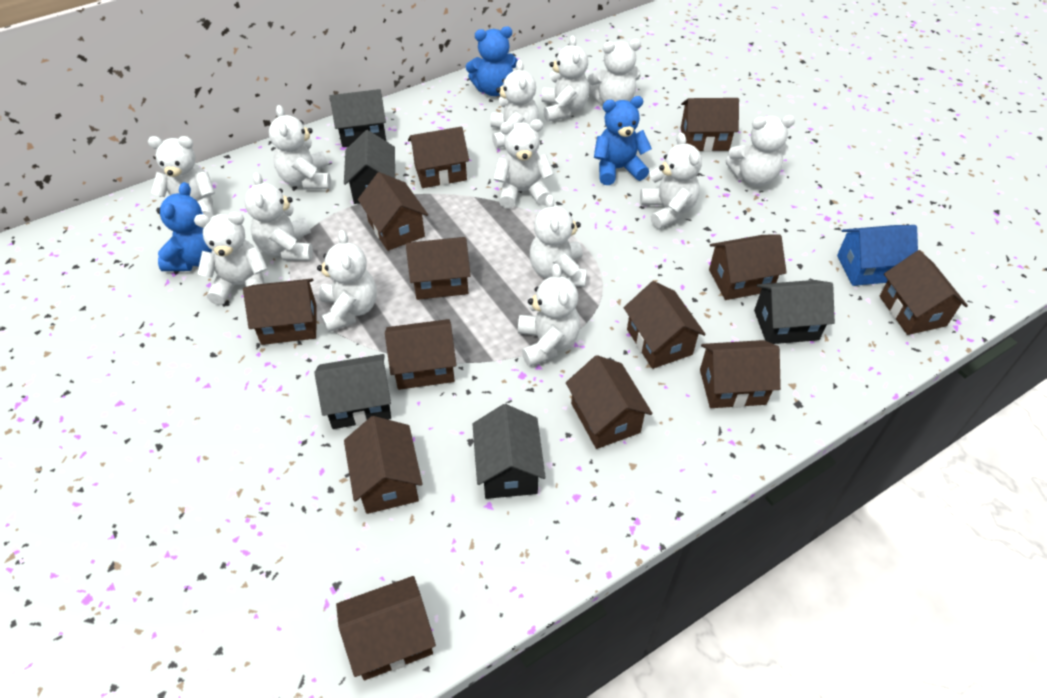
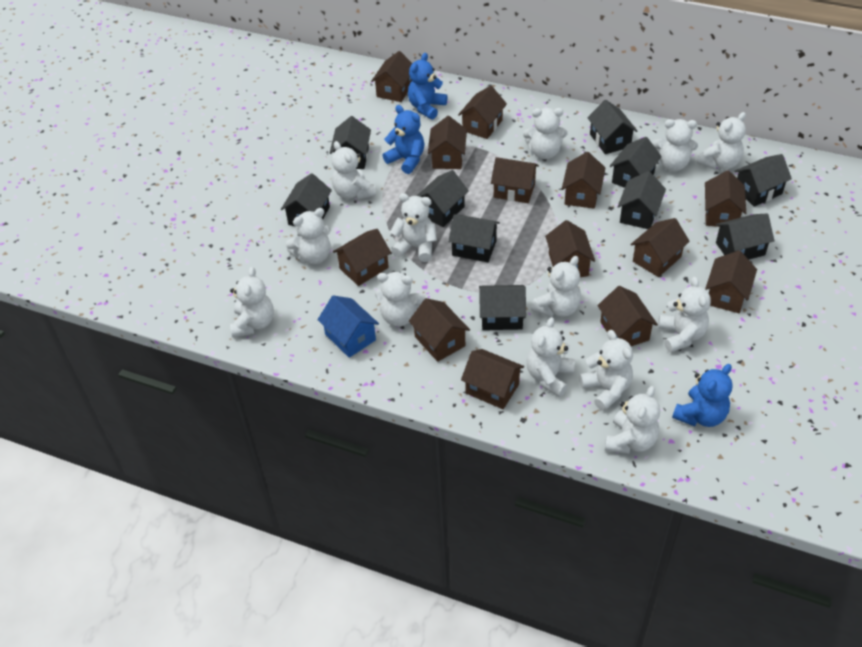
black house: 5 -> 10

